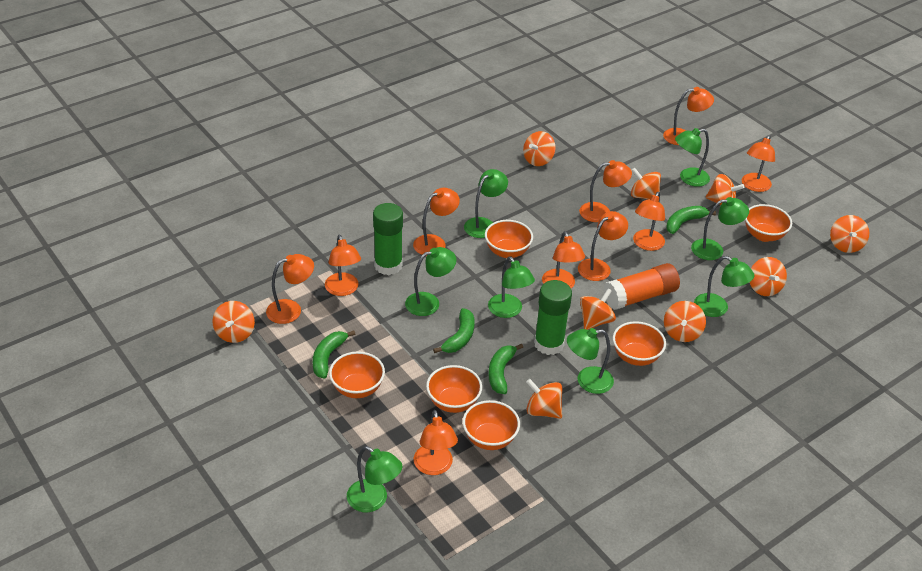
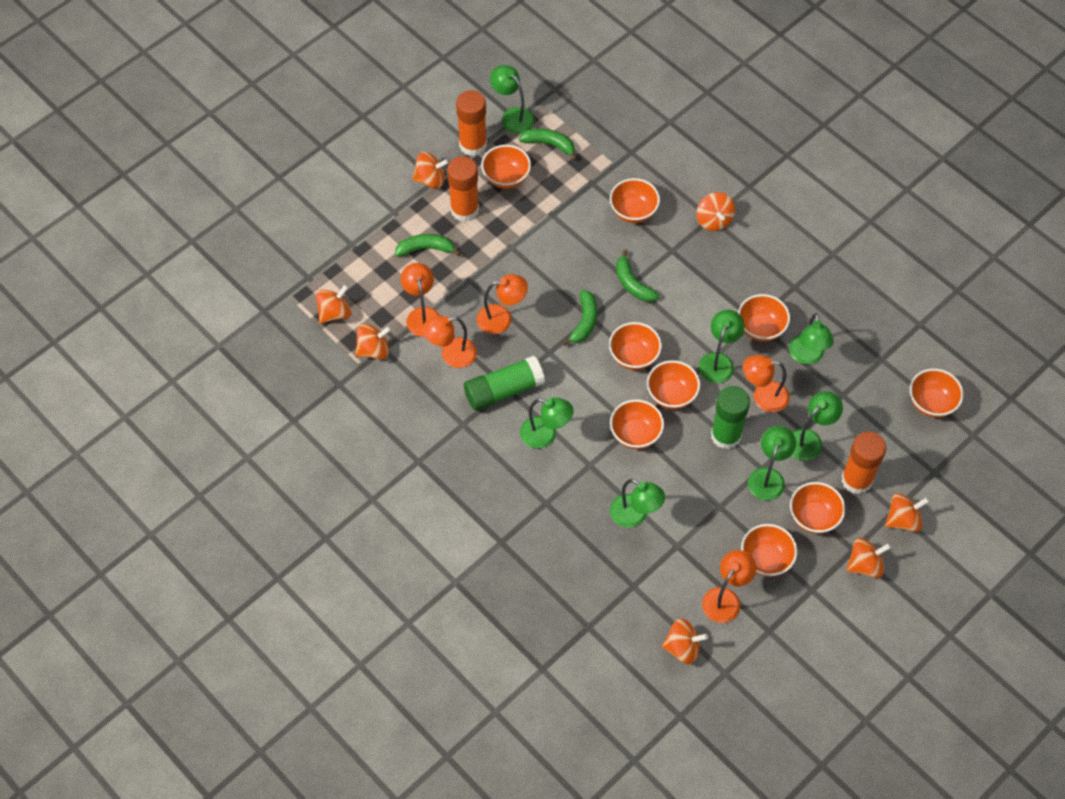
green lamp: 8 -> 7
orange bowl: 6 -> 9
orange glue stick: 1 -> 3
orange lamp: 10 -> 5
orange spinning top: 9 -> 7

